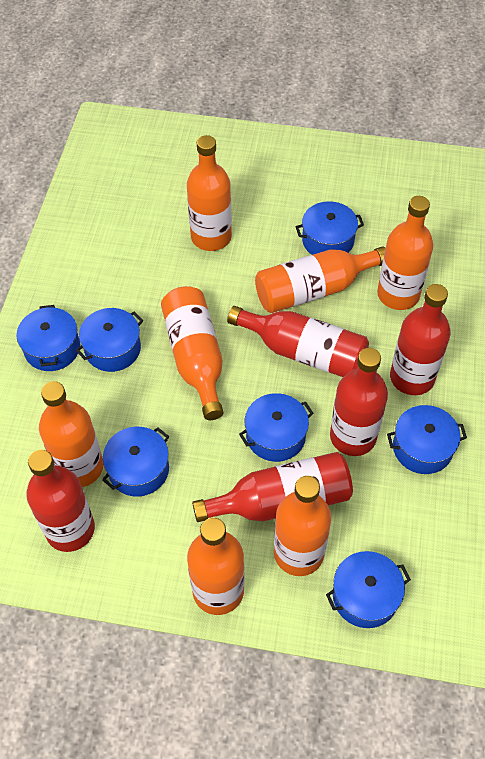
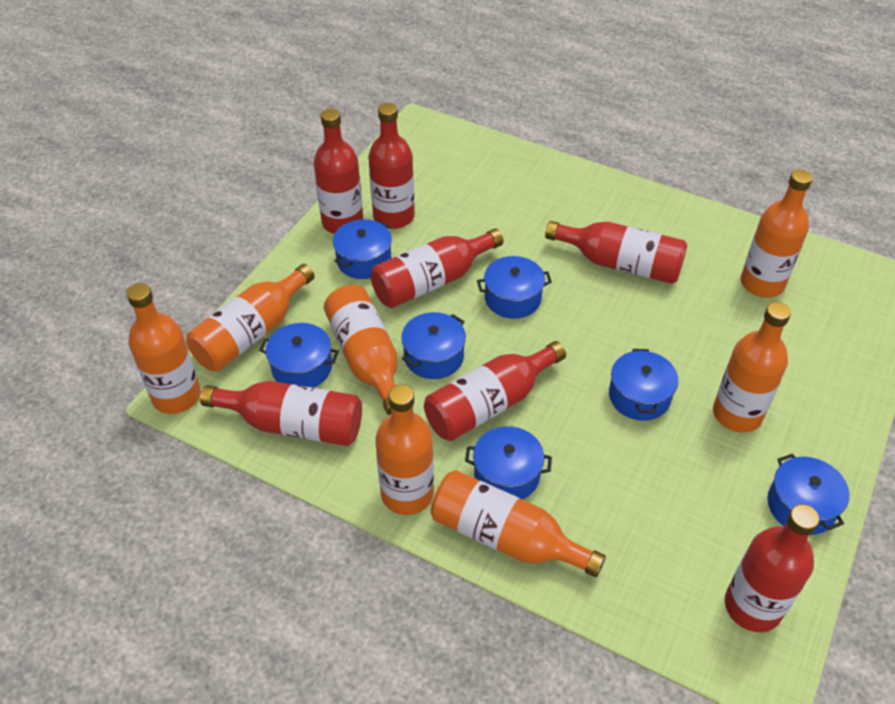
red bottle: 5 -> 7

